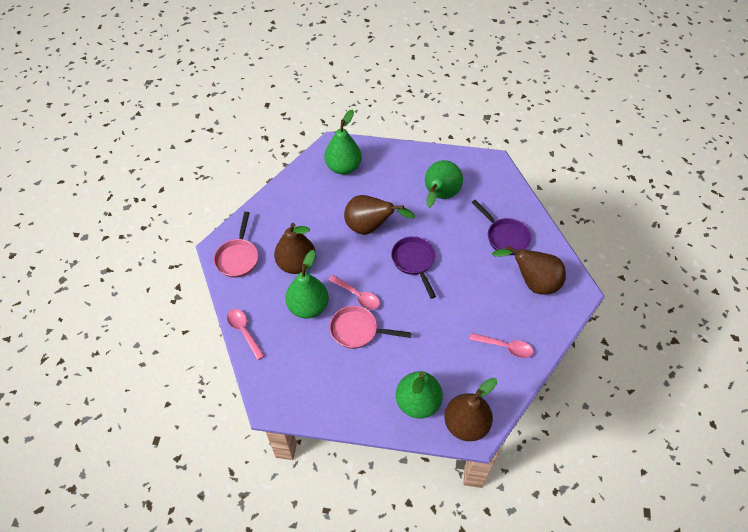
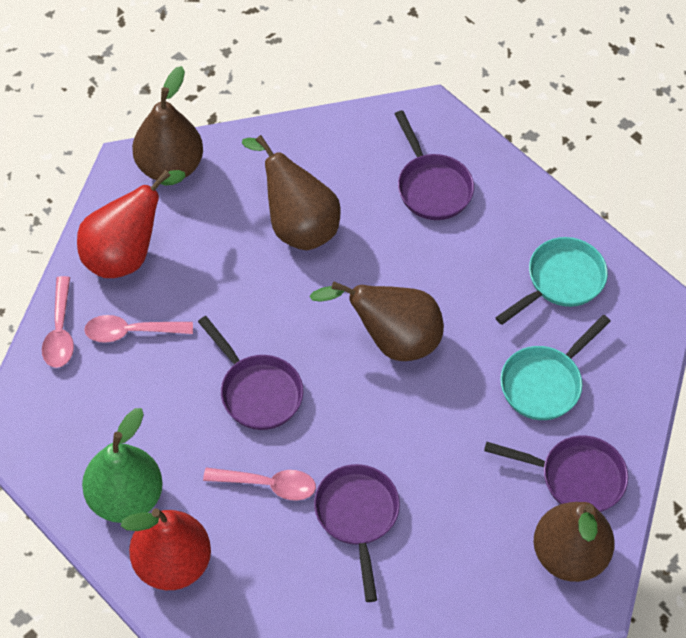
green pear: 4 -> 1
pink pan: 2 -> 0
purple pan: 2 -> 4
red pear: 0 -> 2
turquoise pan: 0 -> 2

